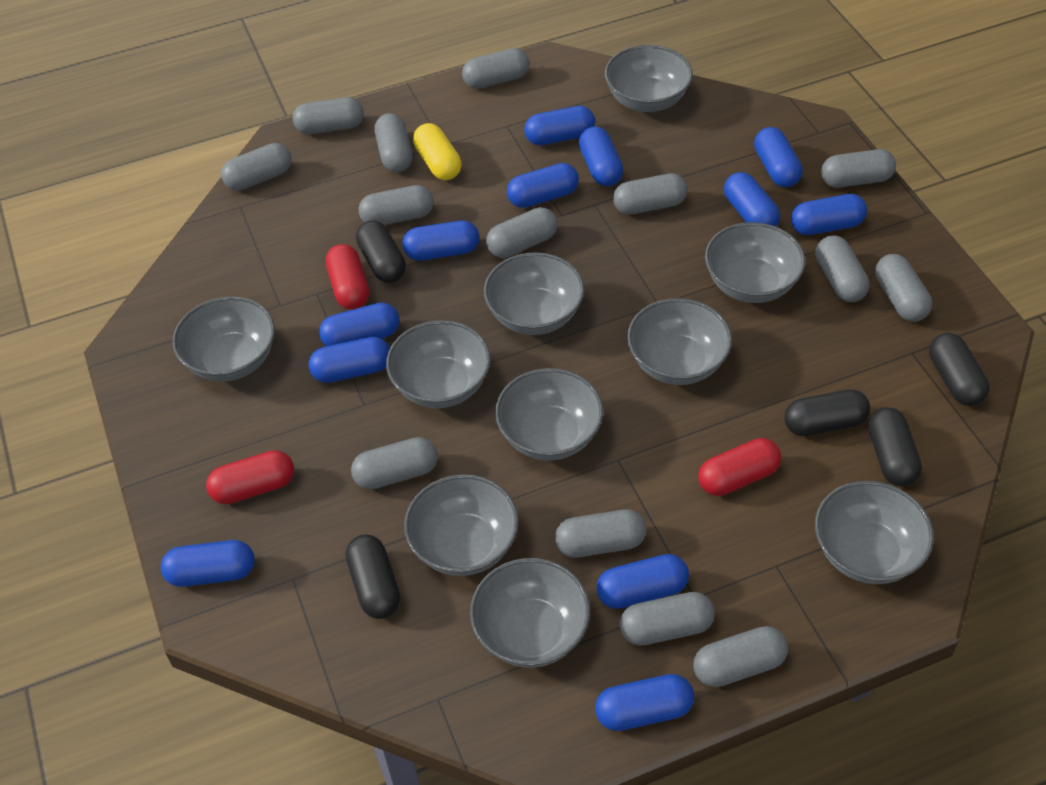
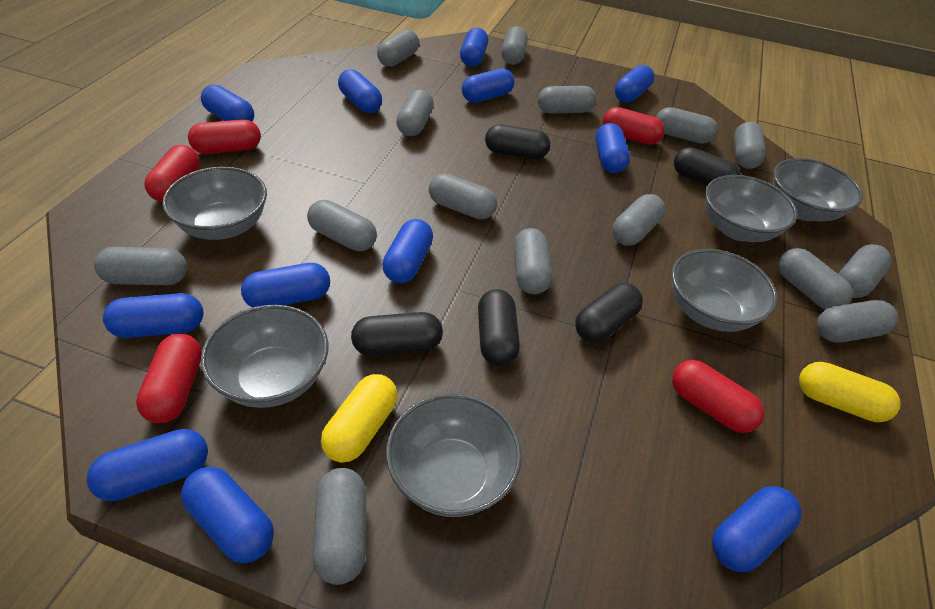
grey bowl: 10 -> 6
grey capsule: 14 -> 15
red capsule: 3 -> 5
yellow capsule: 1 -> 2

